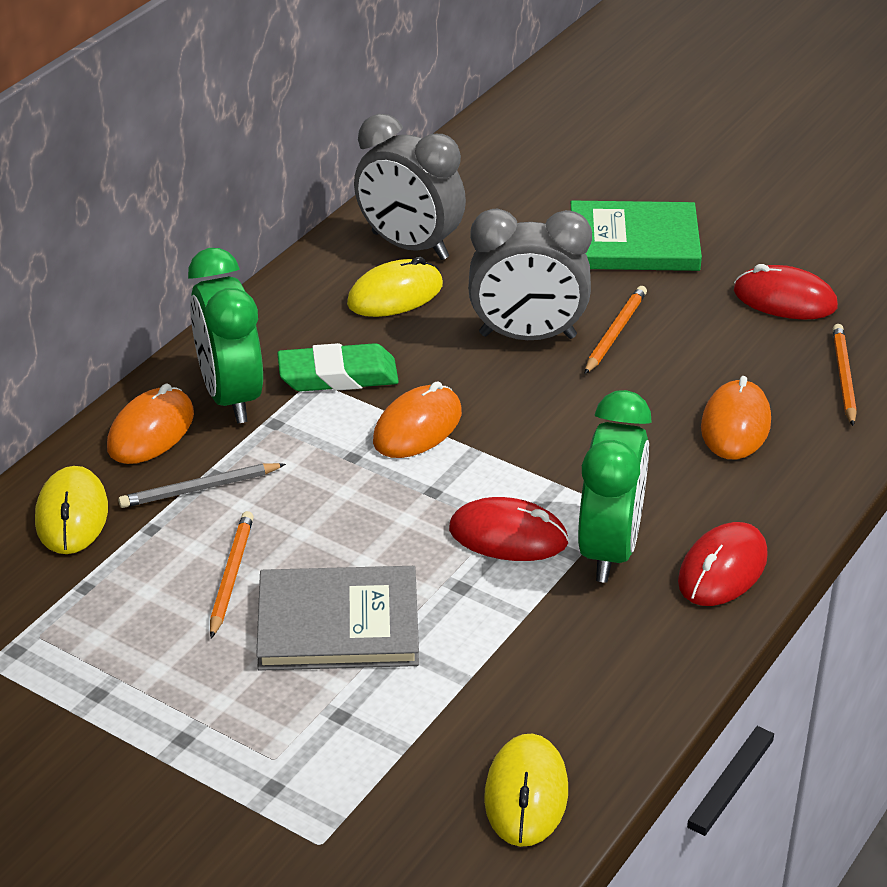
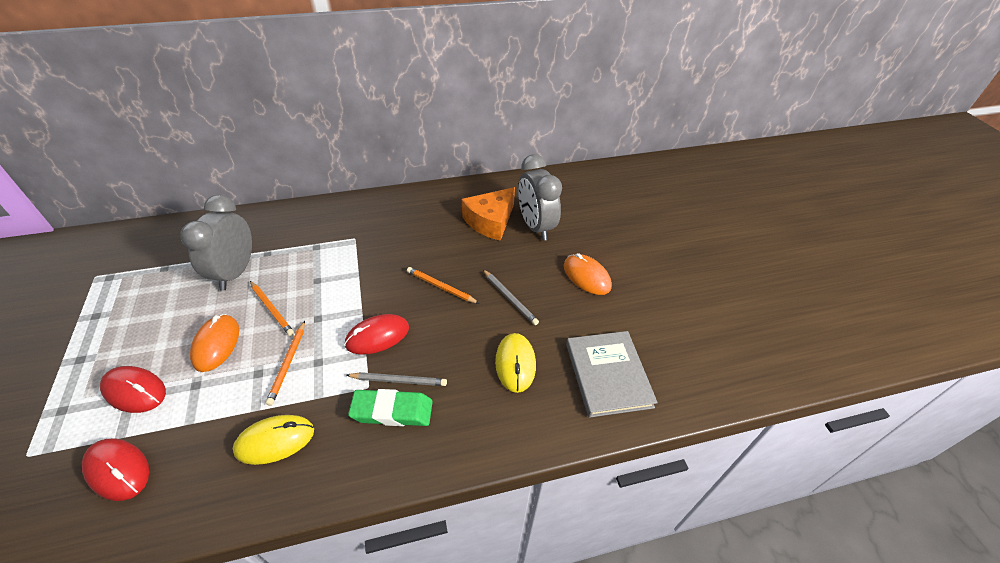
green book: 1 -> 0
green clock: 2 -> 0
grey pencil: 1 -> 2
orange cheese: 0 -> 1
orange mouse: 3 -> 2
yellow mouse: 3 -> 2

